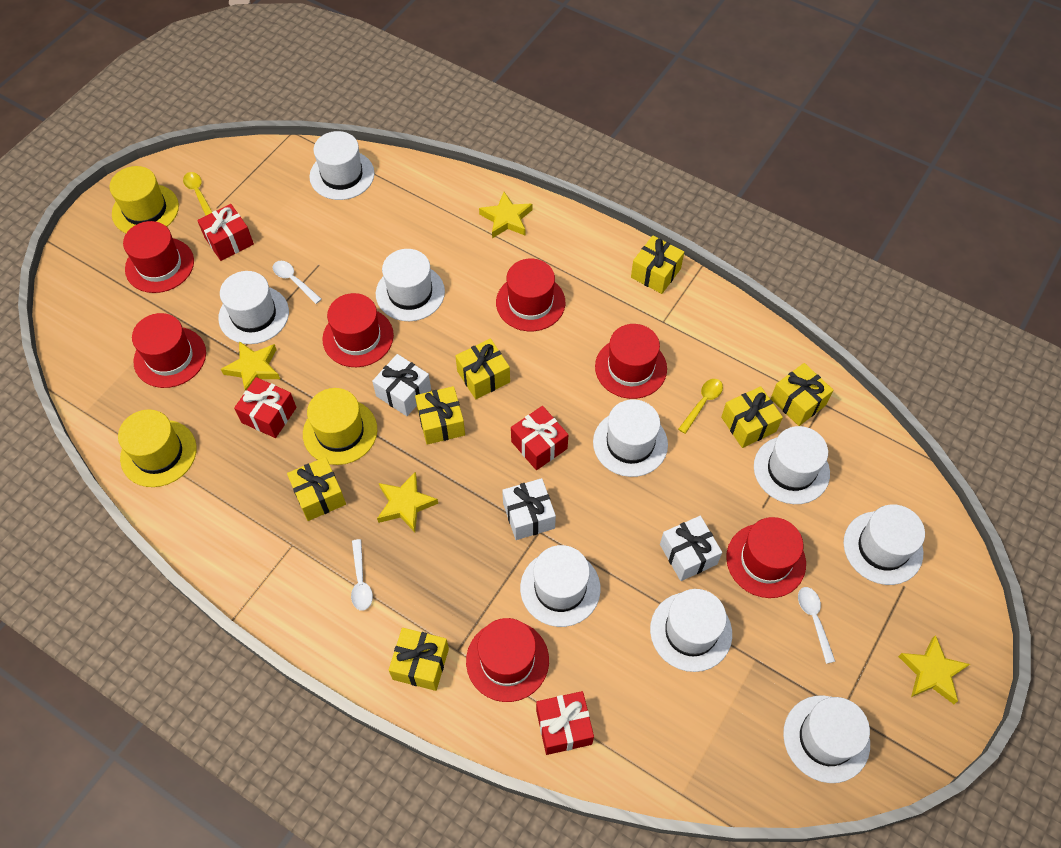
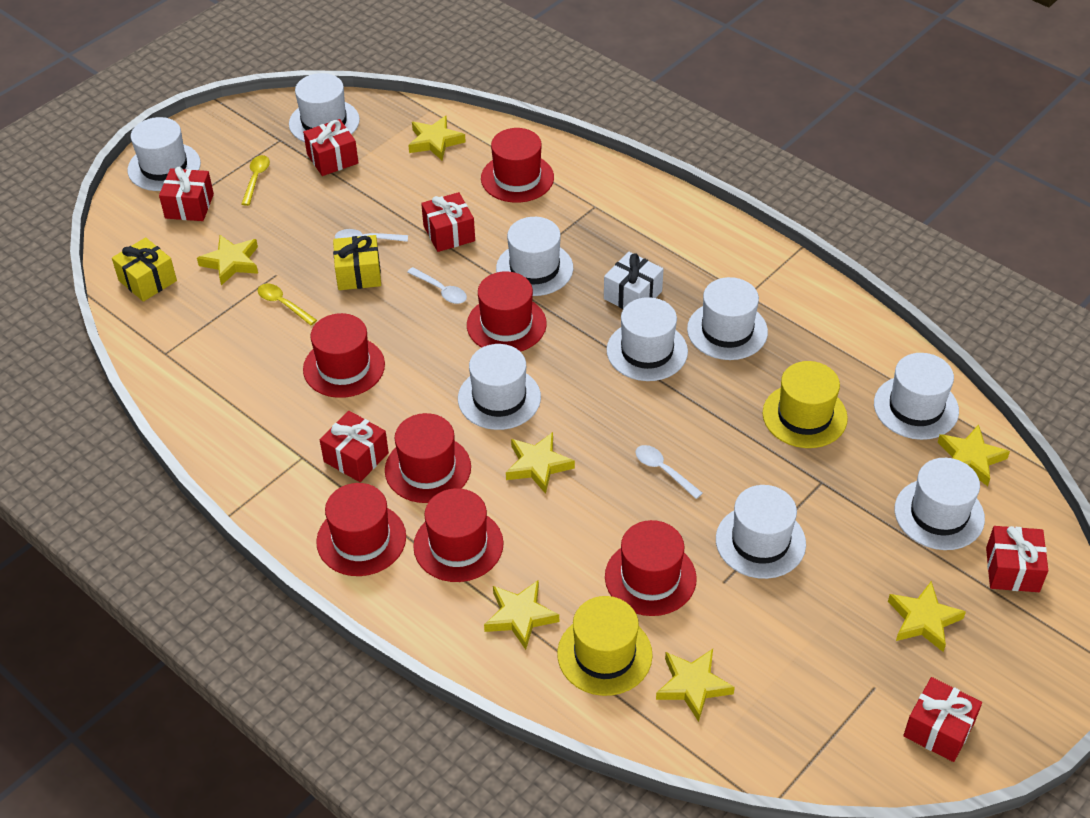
red gift: 4 -> 6
white gift: 3 -> 1
yellow gift: 7 -> 2
yellow hat: 3 -> 2
yellow star: 4 -> 7

